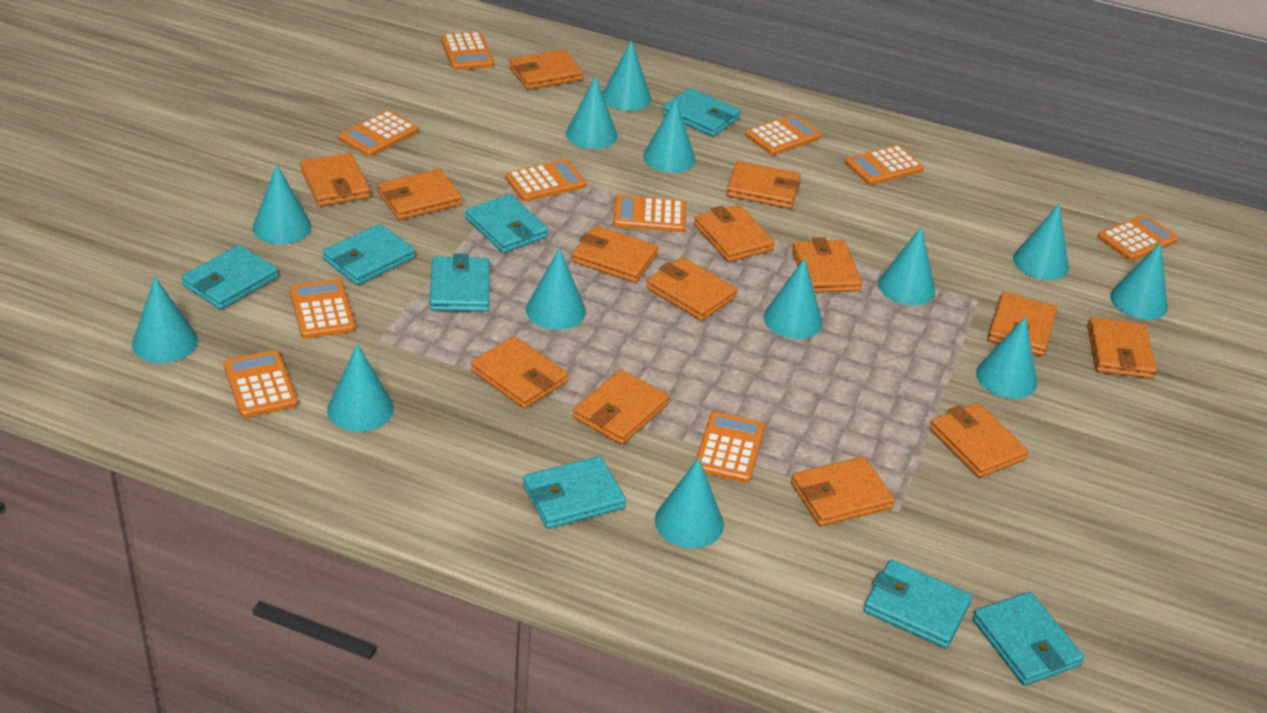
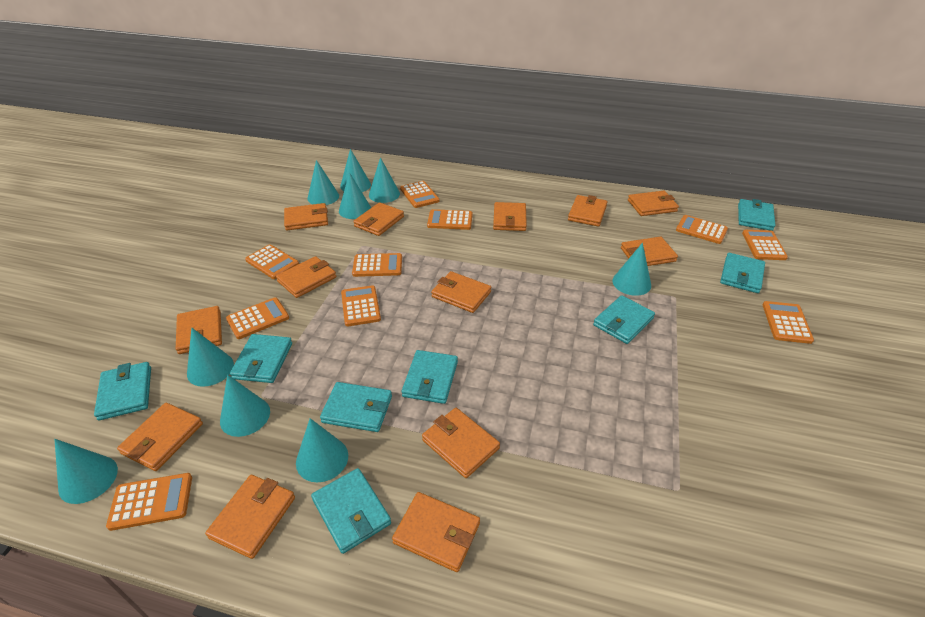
orange wallet: 14 -> 13
turquoise cone: 13 -> 9

